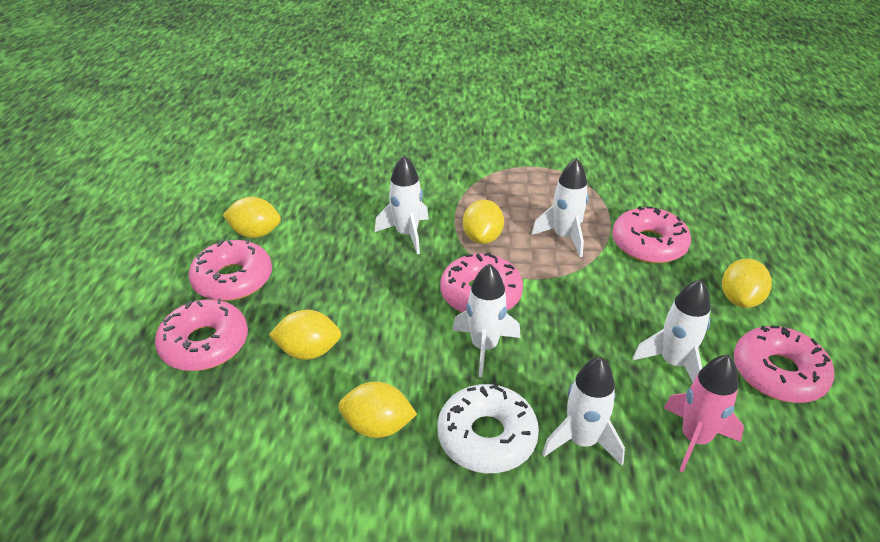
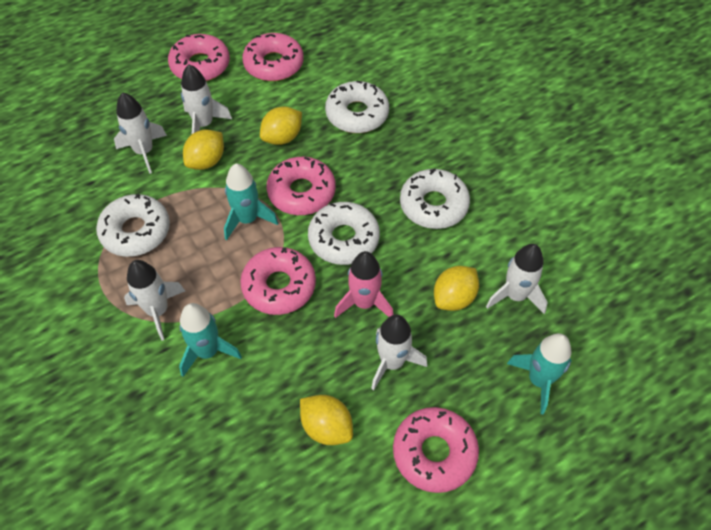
turquoise rocket: 0 -> 3
white donut: 1 -> 4
yellow lemon: 5 -> 4

